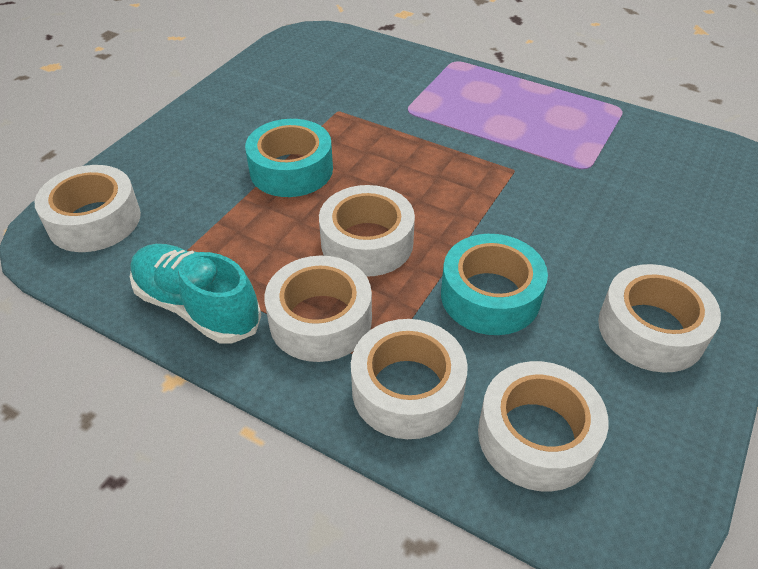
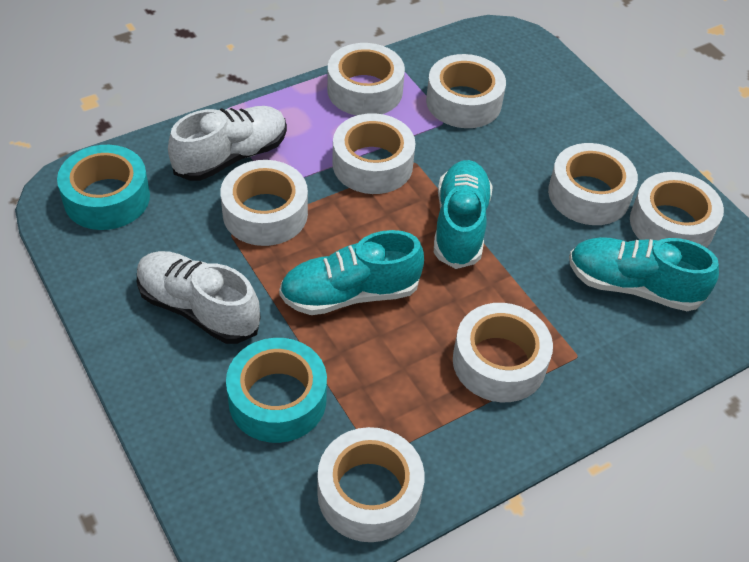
turquoise shoe: 1 -> 3
white shoe: 0 -> 2
white tape: 6 -> 8

